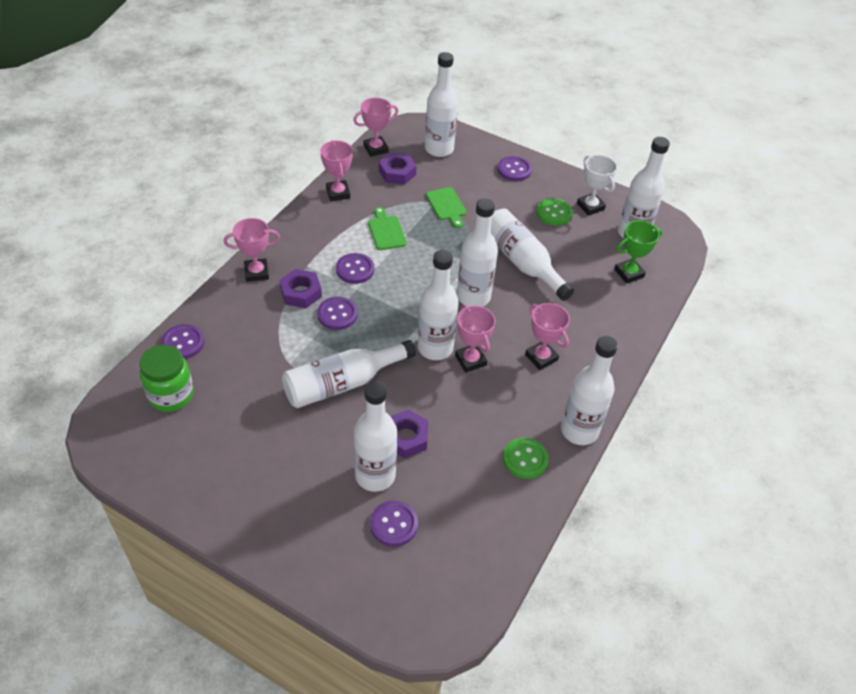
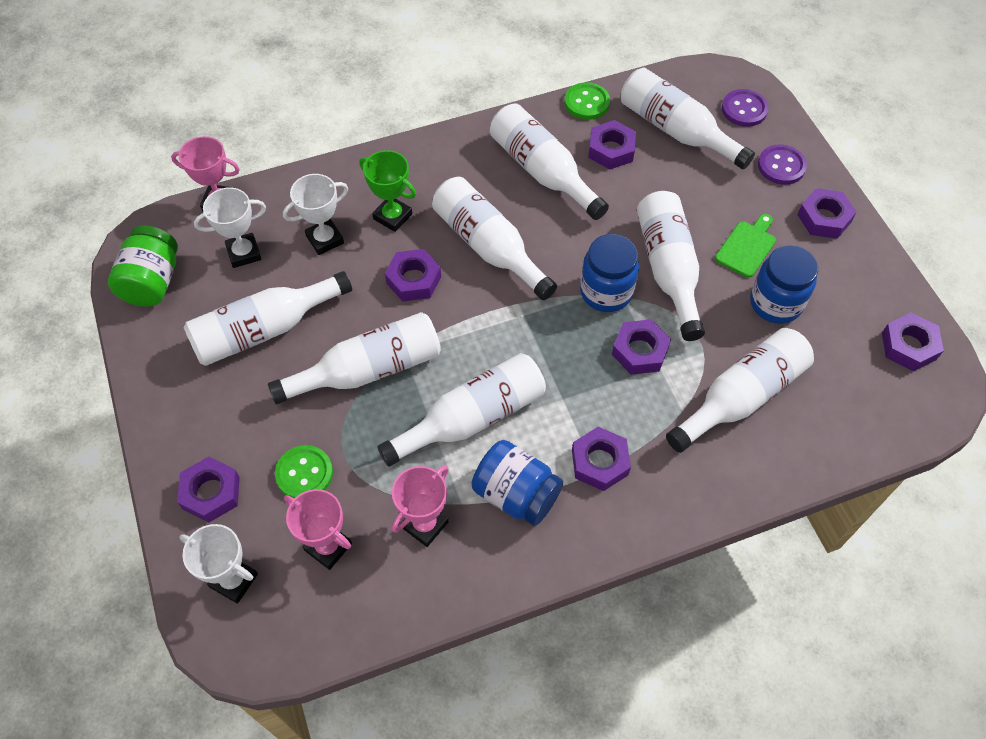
blue jar: 0 -> 3
green cutting board: 2 -> 1
pink trophy: 5 -> 3
purple button: 5 -> 2
purple nut: 3 -> 7
white trophy: 1 -> 3

